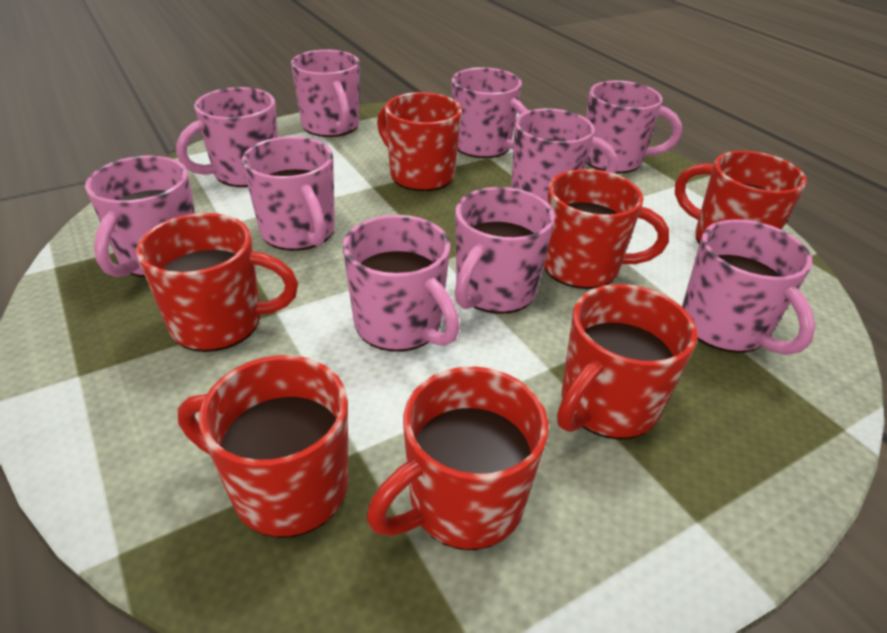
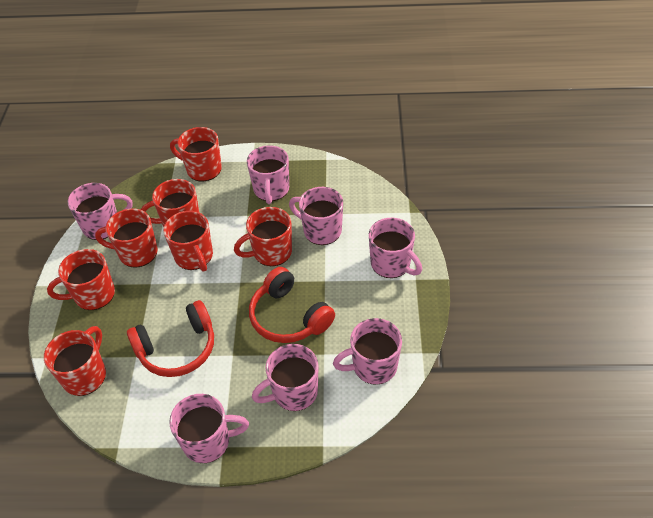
pink mug: 10 -> 7
red headphones: 0 -> 2

